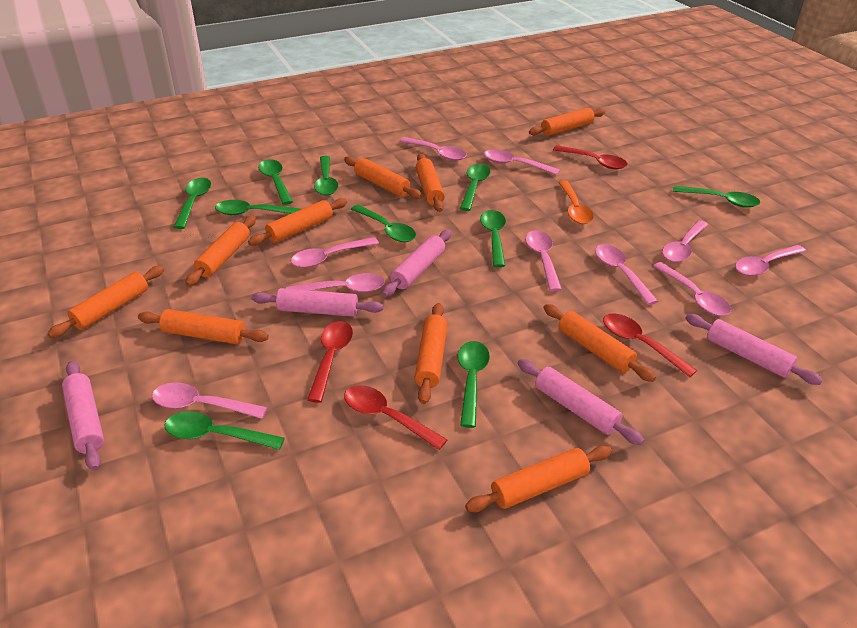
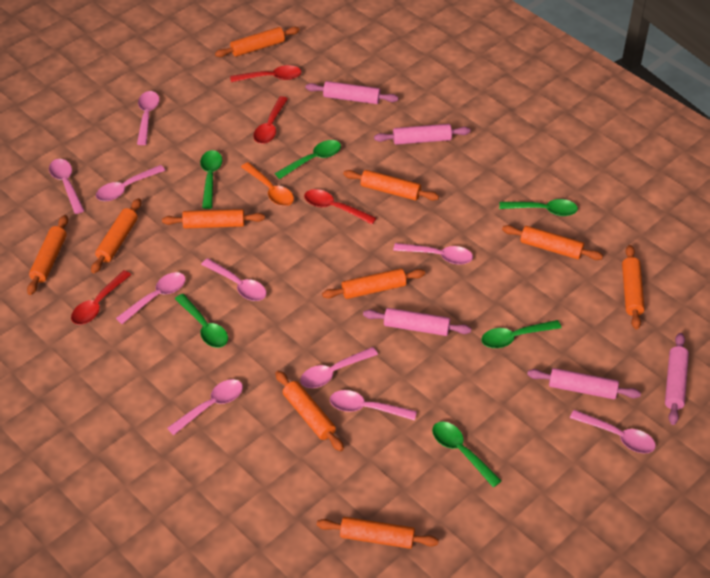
green spoon: 10 -> 6

